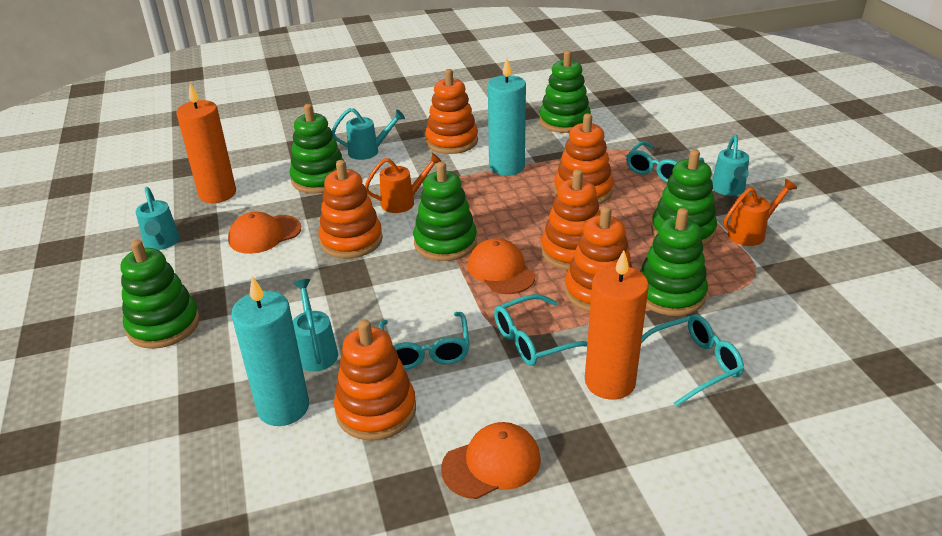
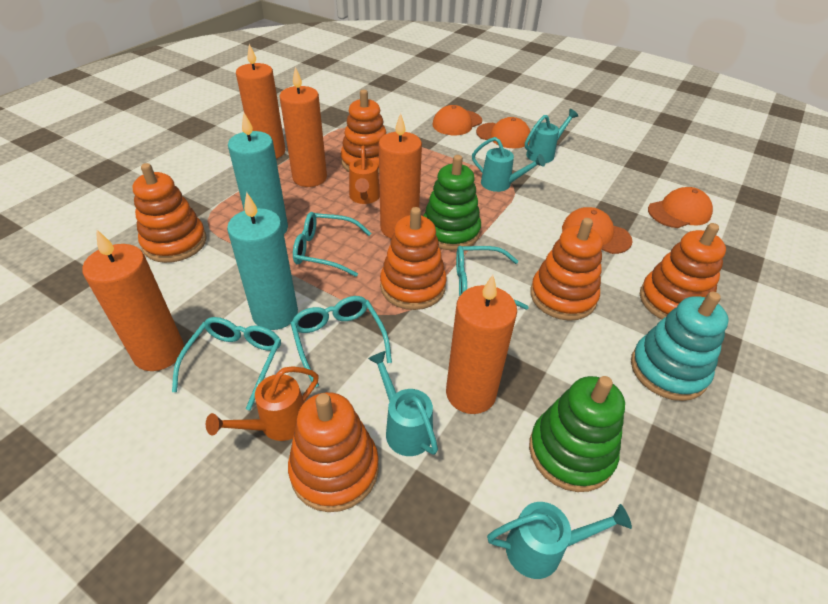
green stacking toy: 6 -> 2
orange candle: 2 -> 5
orange cap: 3 -> 4
turquoise stacking toy: 0 -> 1

